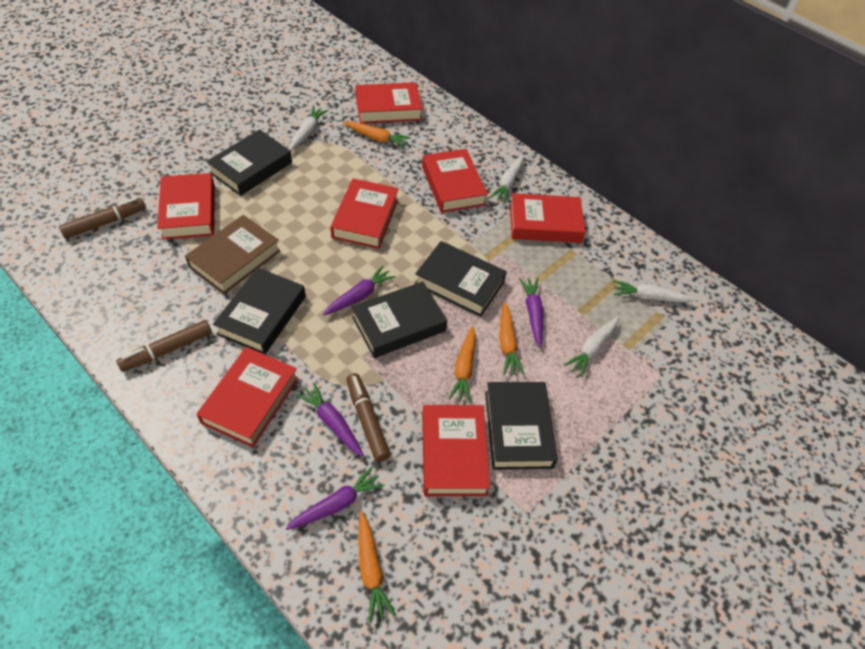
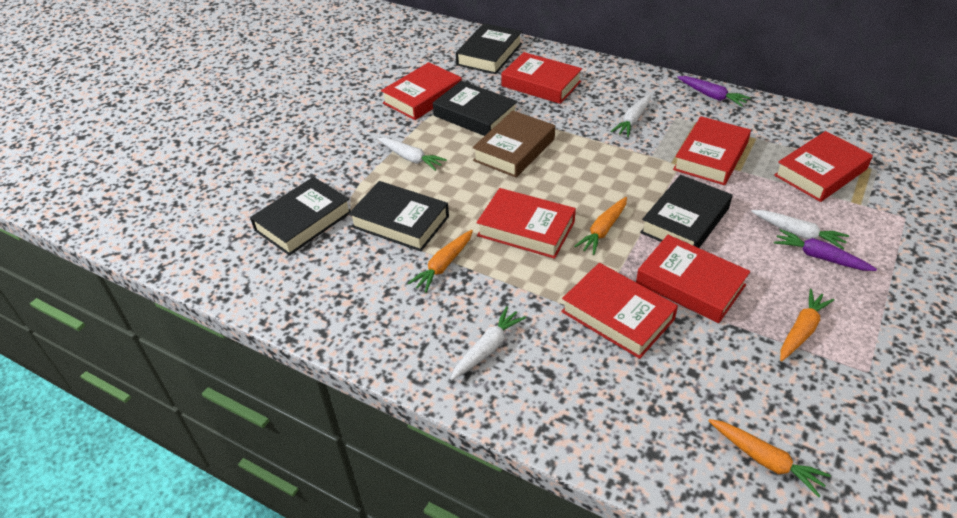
brown marker: 3 -> 0
purple carrot: 4 -> 2

